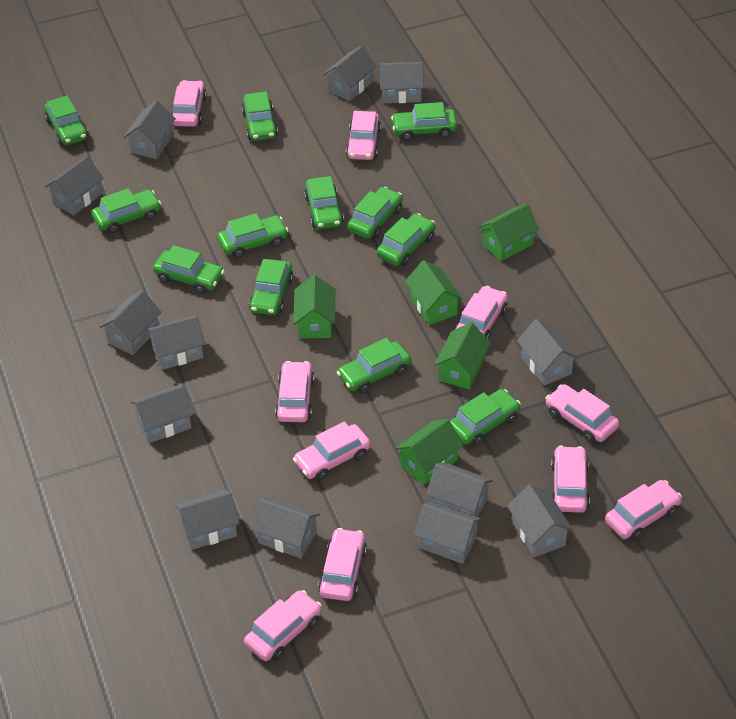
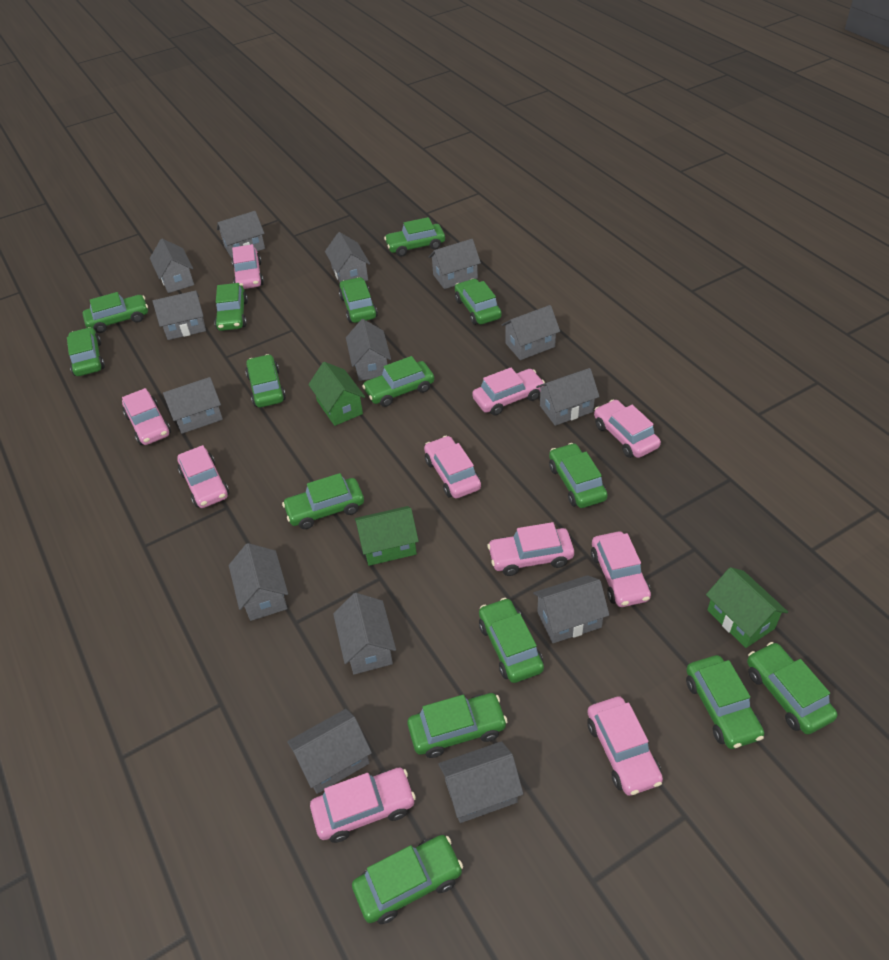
green car: 12 -> 15
green house: 5 -> 3
grey house: 13 -> 14

